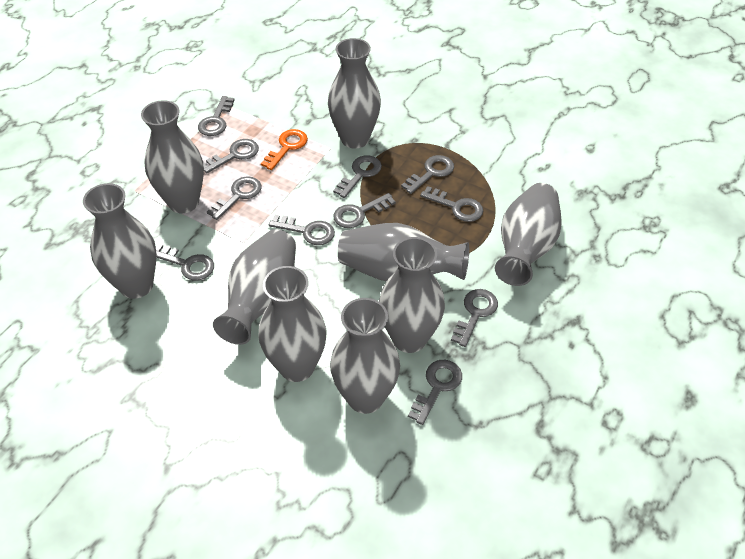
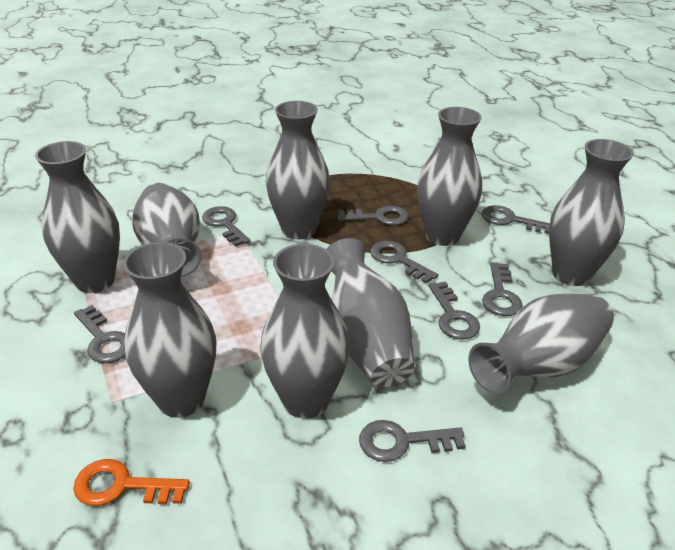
grey key: 11 -> 8

